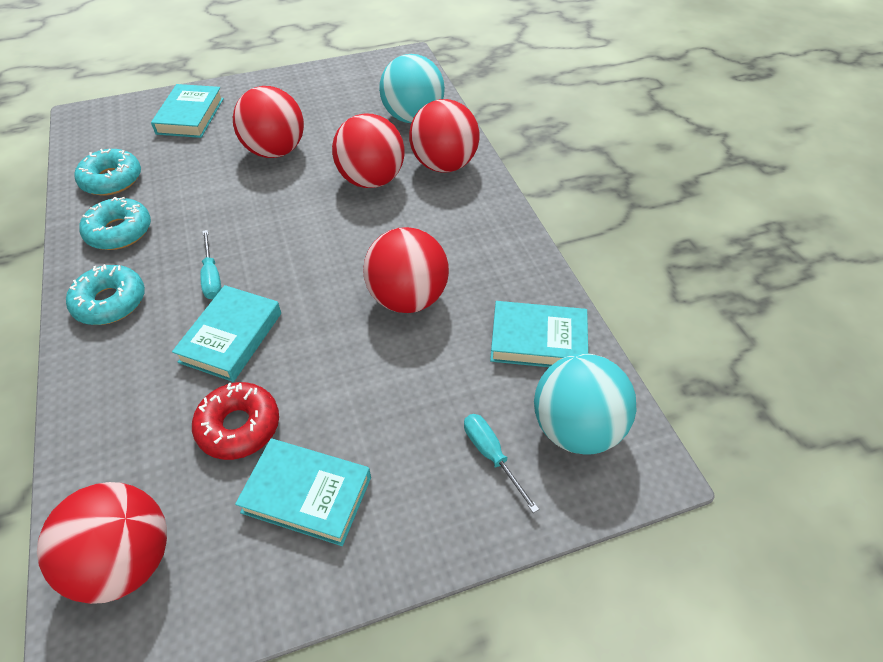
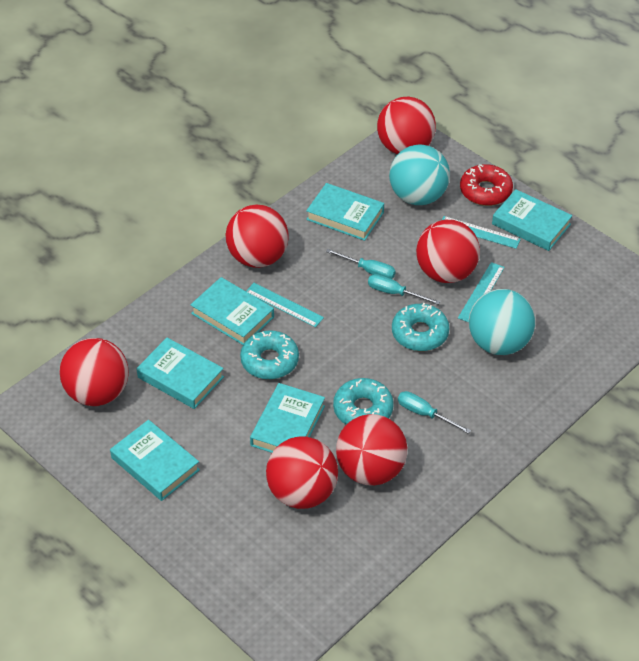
red ball: 5 -> 6
turquoise book: 4 -> 6
turquoise ruler: 0 -> 3
turquoise screwdriver: 2 -> 3

